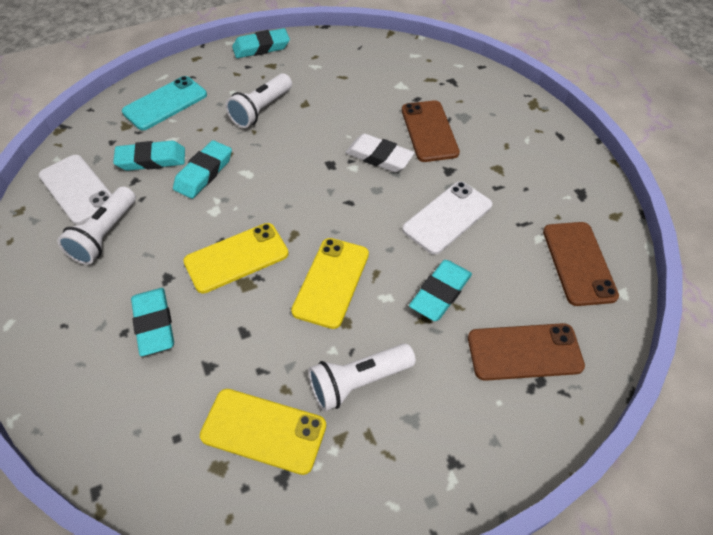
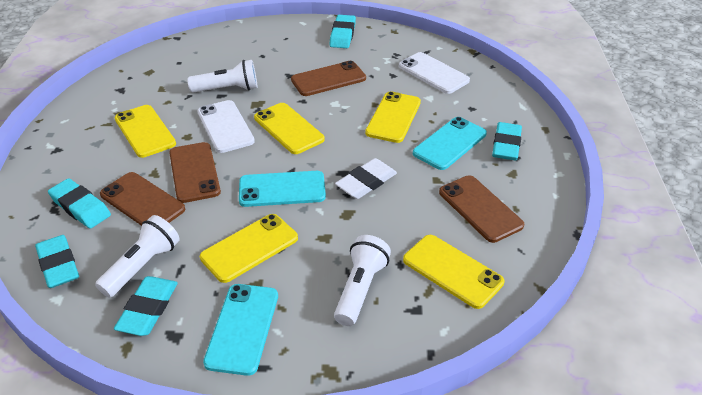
brown phone: 3 -> 4
turquoise phone: 1 -> 3
yellow phone: 3 -> 5

